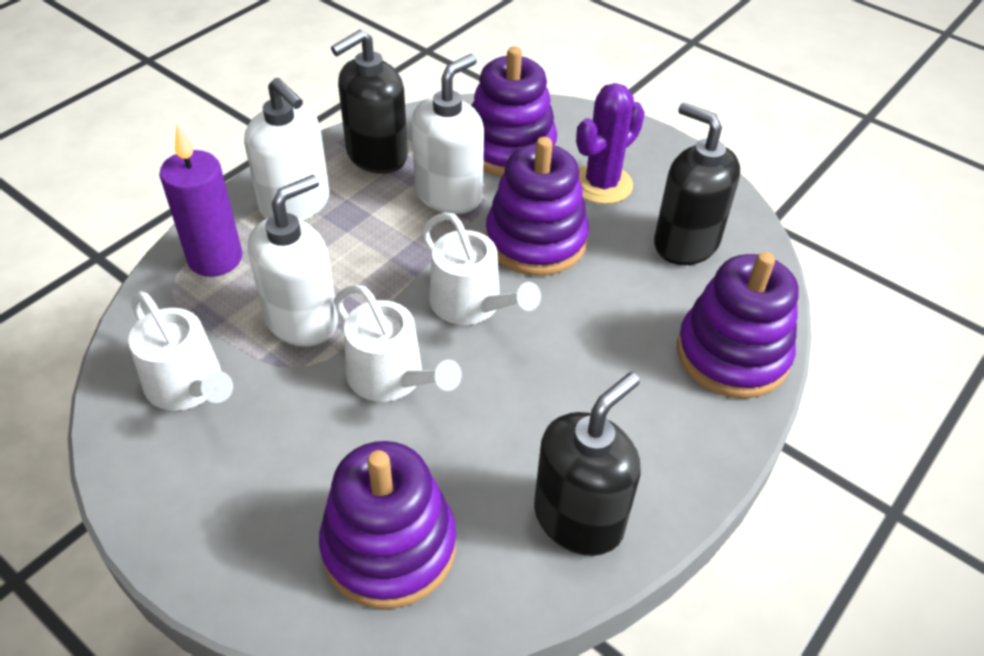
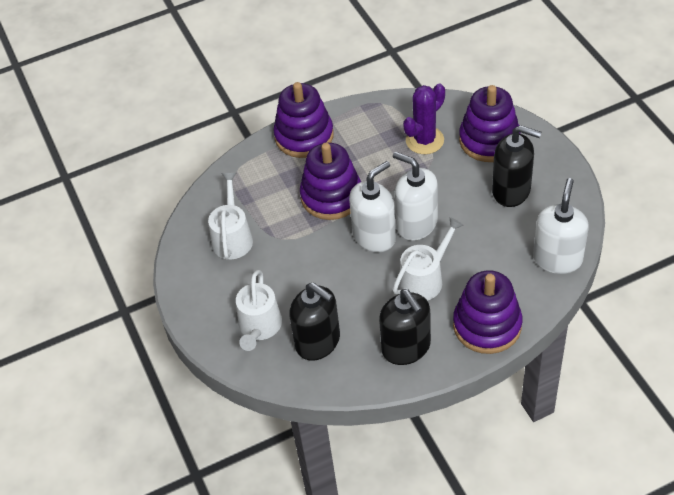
purple candle: 1 -> 0

